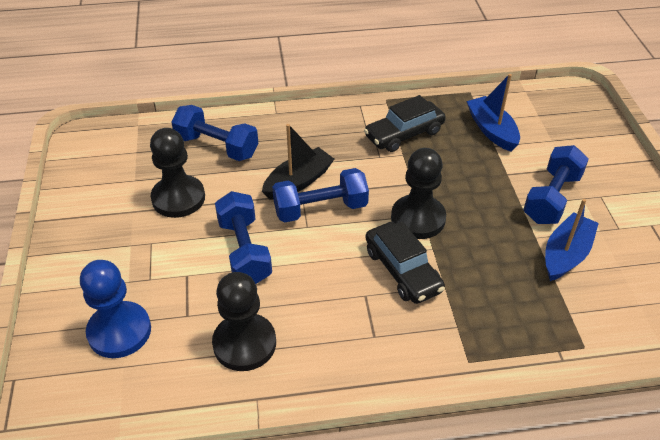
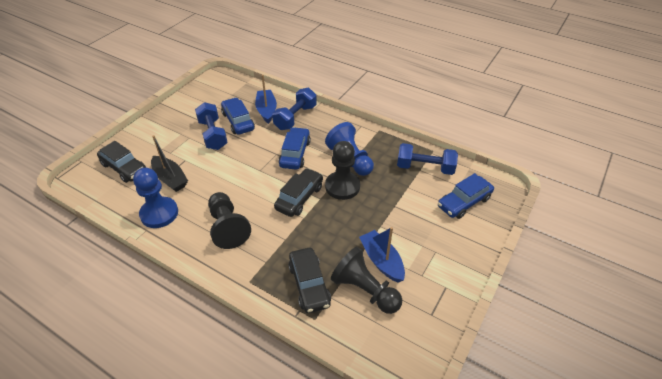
black car: 2 -> 3
blue car: 0 -> 3
blue dumbbell: 4 -> 3
blue pawn: 1 -> 2

